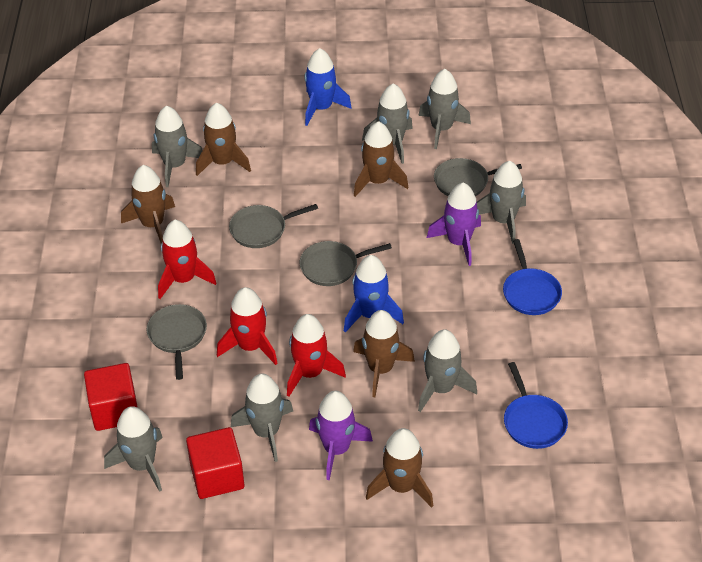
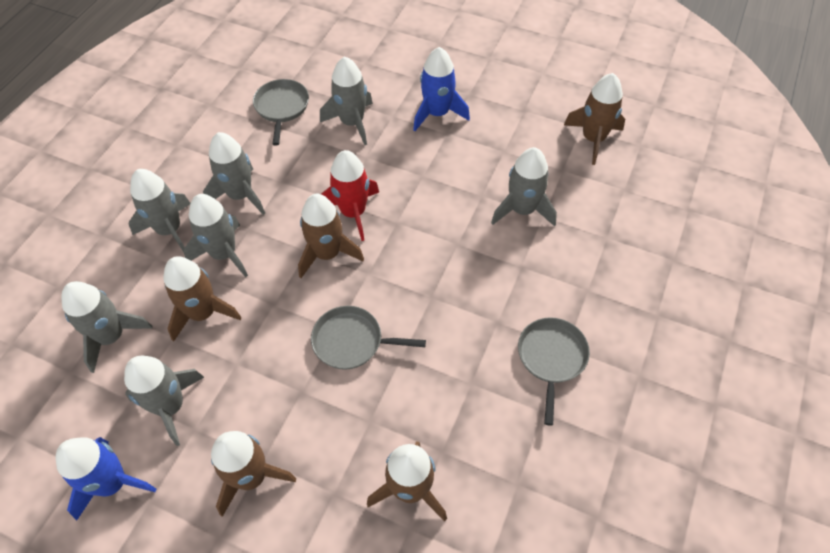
blue pan: 2 -> 0
grey pan: 4 -> 3
purple rocket: 2 -> 0
red cube: 2 -> 0
red rocket: 3 -> 1

